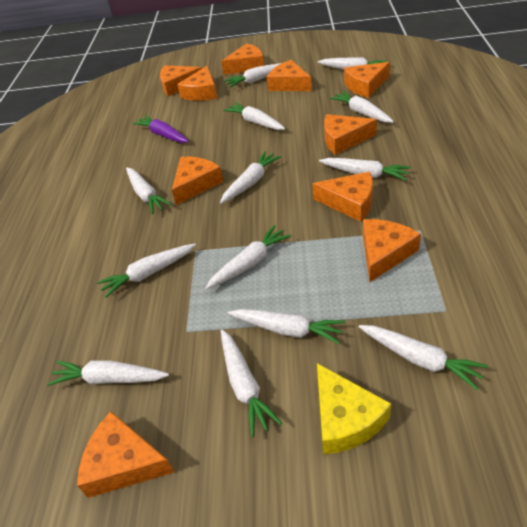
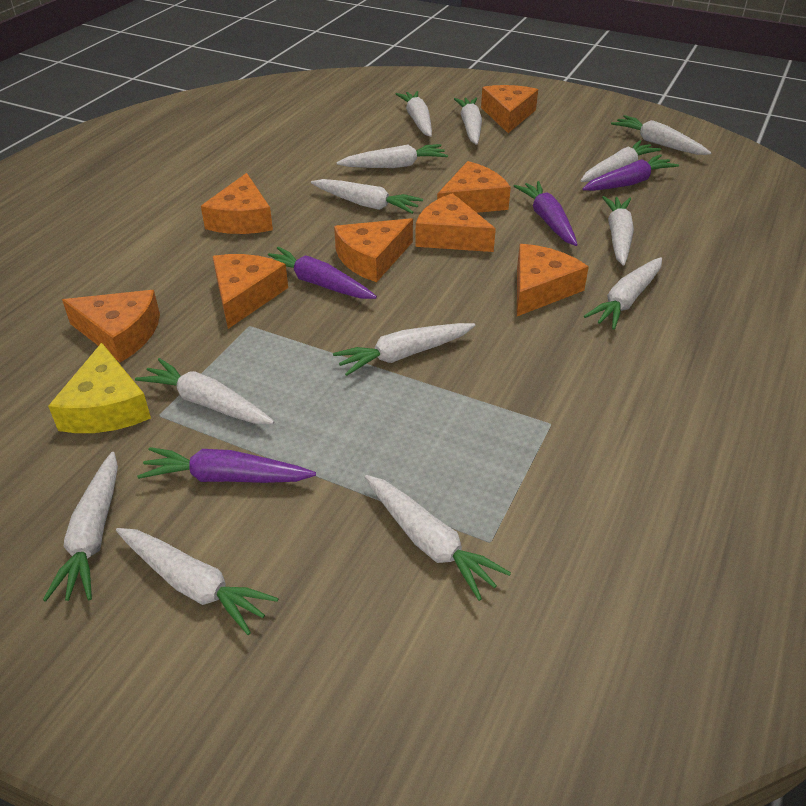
orange cheese: 10 -> 8
purple carrot: 1 -> 4

